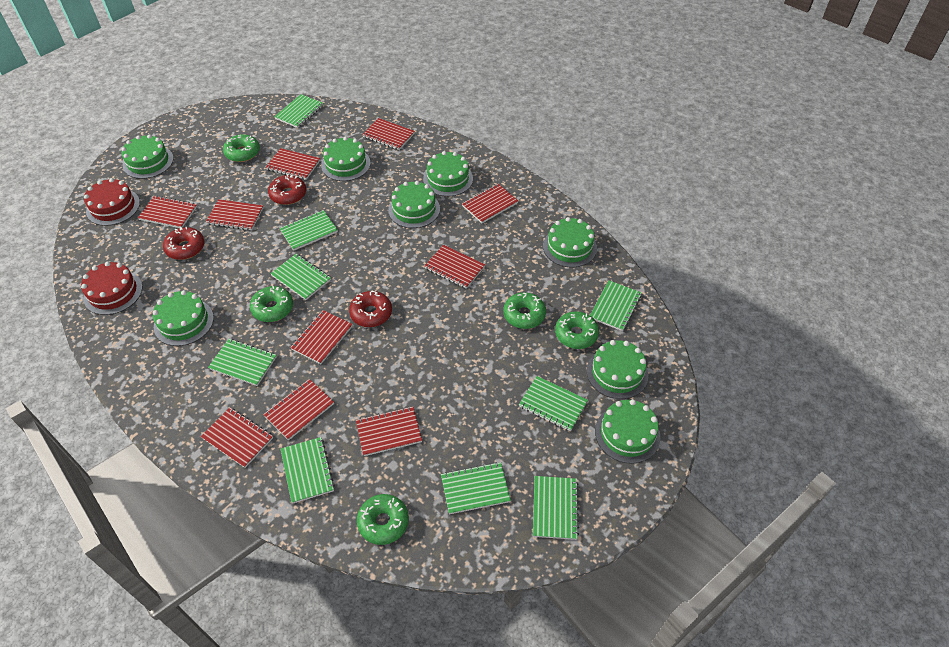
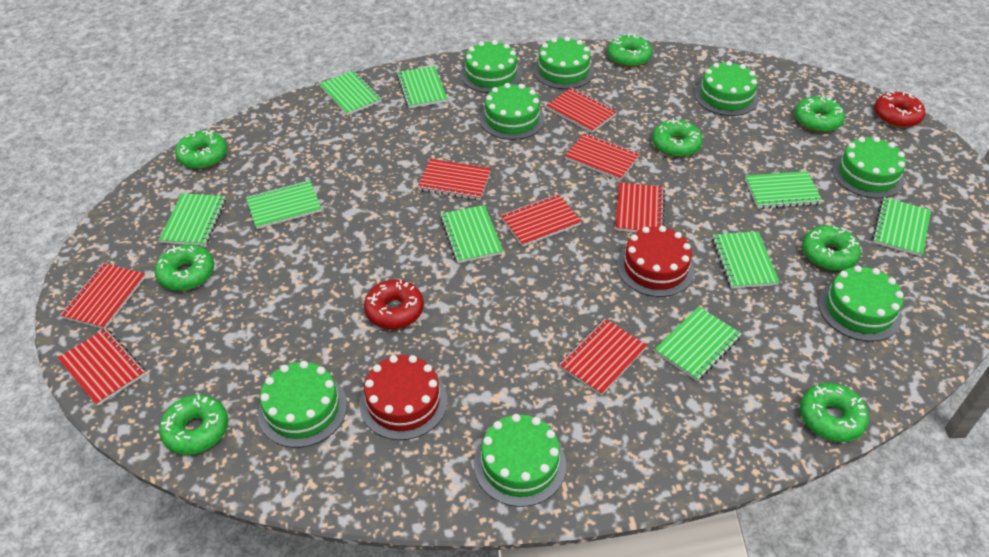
green donut: 5 -> 8
red donut: 3 -> 2
red notebook: 10 -> 8

